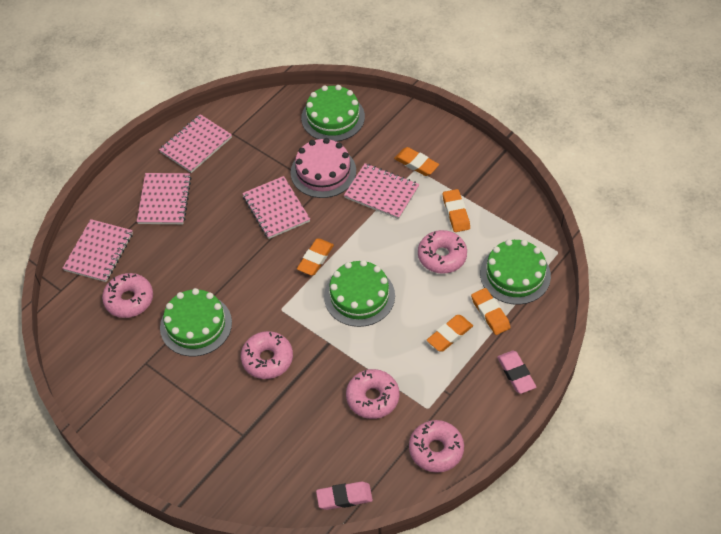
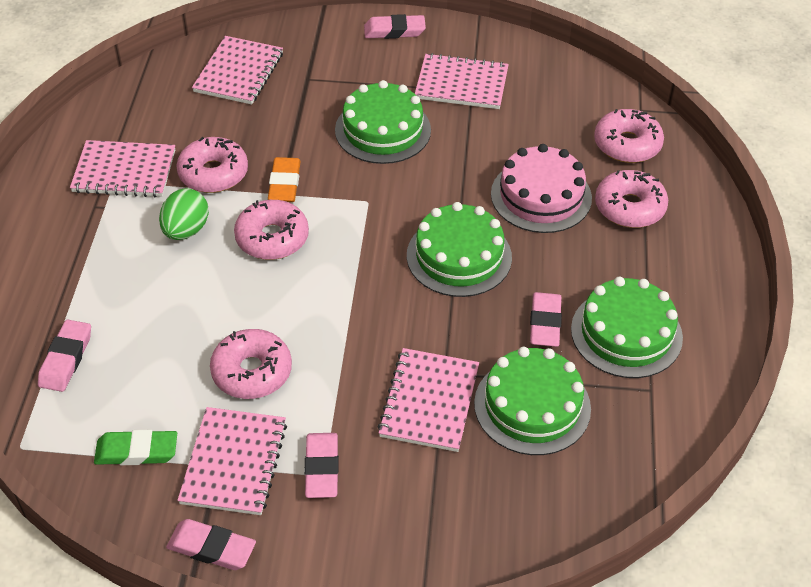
green egg: 0 -> 1
green eraser: 0 -> 1
orange eraser: 5 -> 1
pink eraser: 2 -> 5

